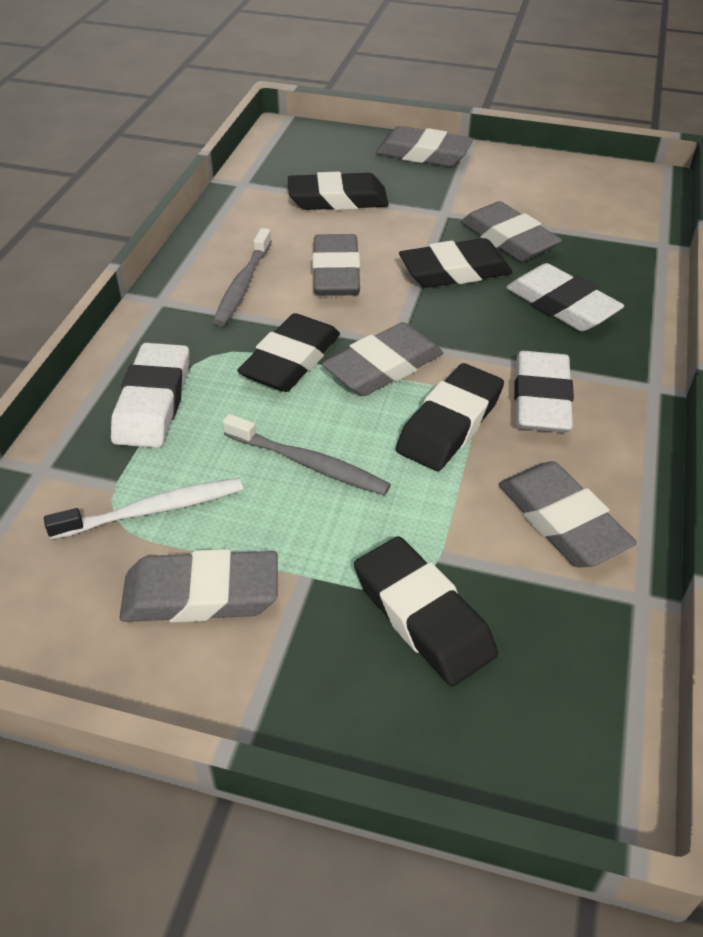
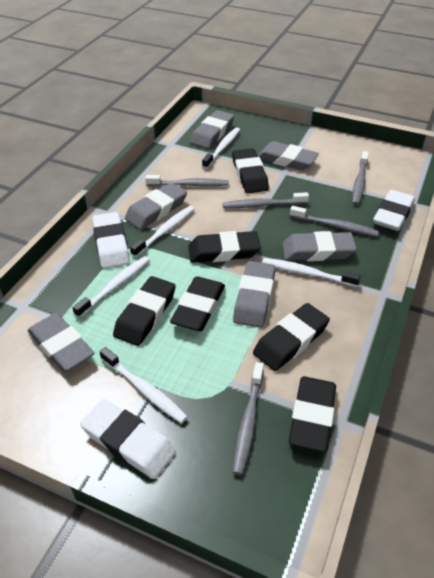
black eraser: 5 -> 6
grey toothbrush: 2 -> 5
white toothbrush: 1 -> 5

